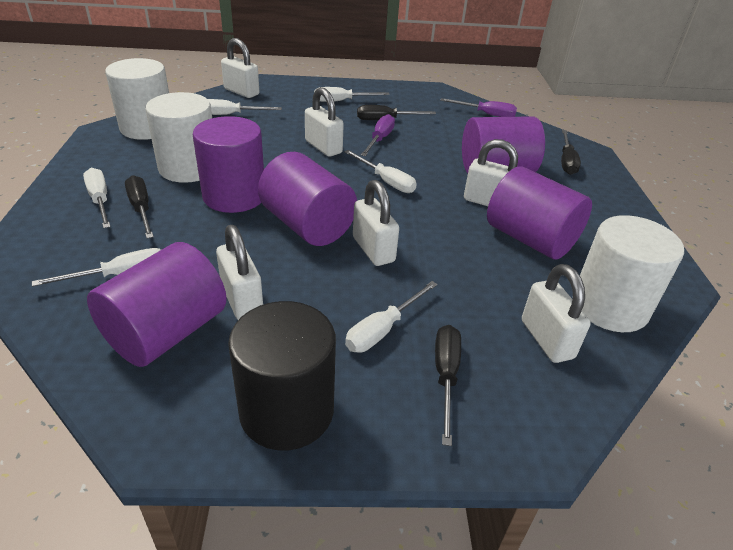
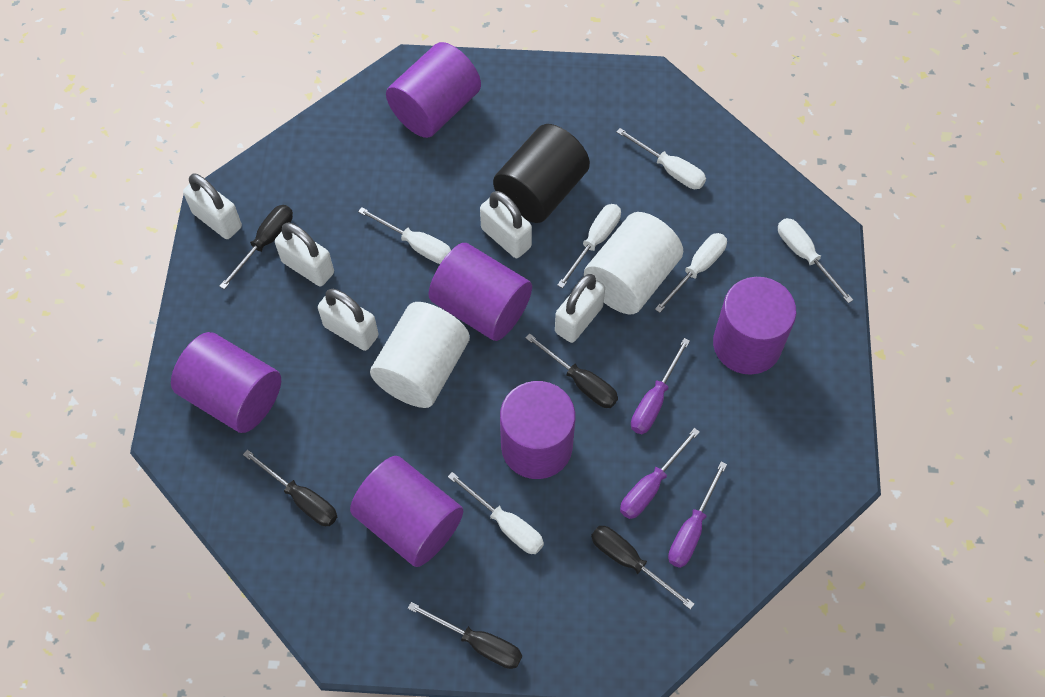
black screwdriver: 4 -> 5
purple cylinder: 5 -> 6
purple screwdriver: 2 -> 3
white cylinder: 3 -> 2
white padlock: 6 -> 5

